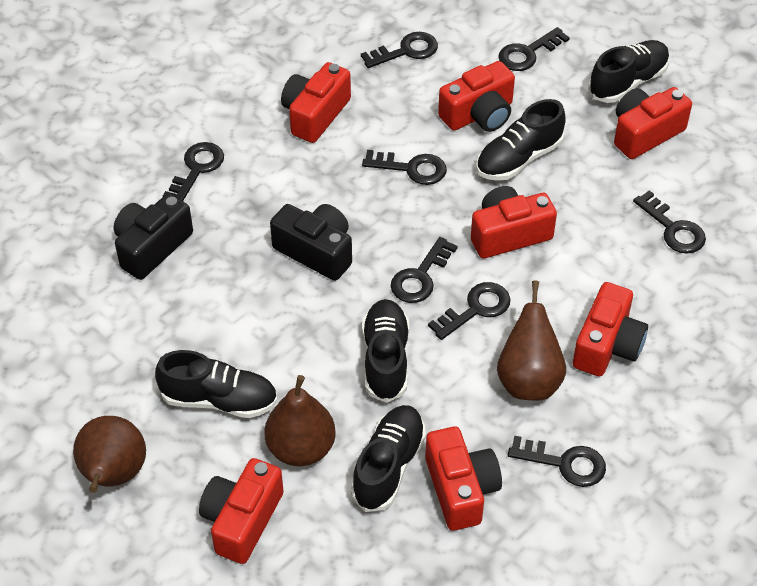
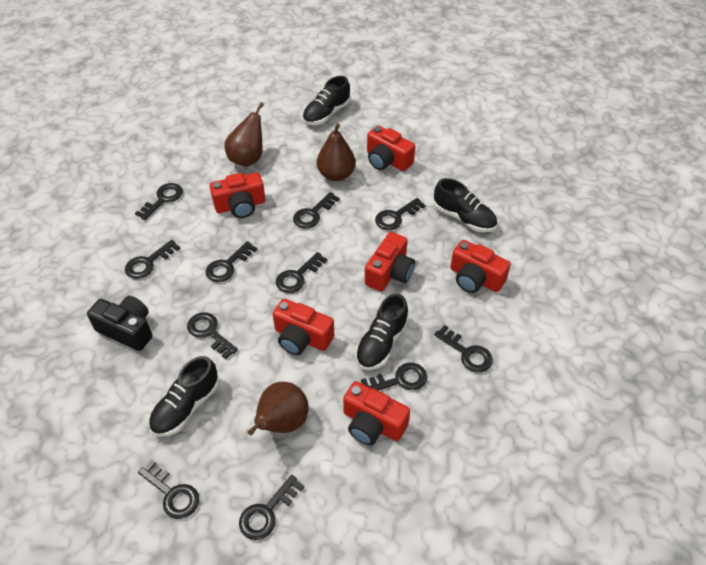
black camera: 2 -> 1
black key: 8 -> 11
black shoe: 5 -> 4
red camera: 7 -> 6

